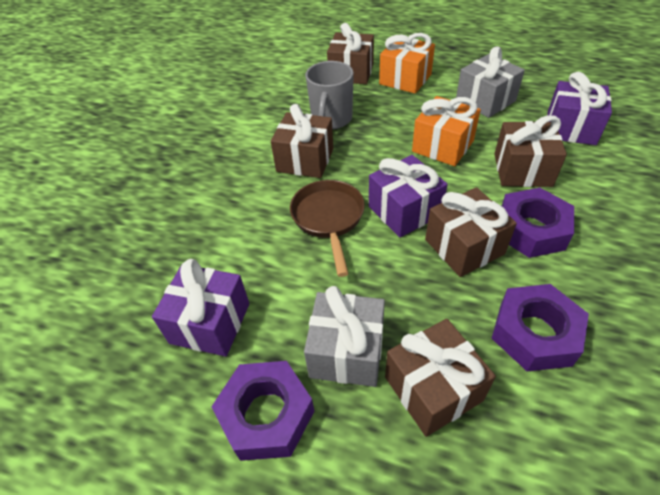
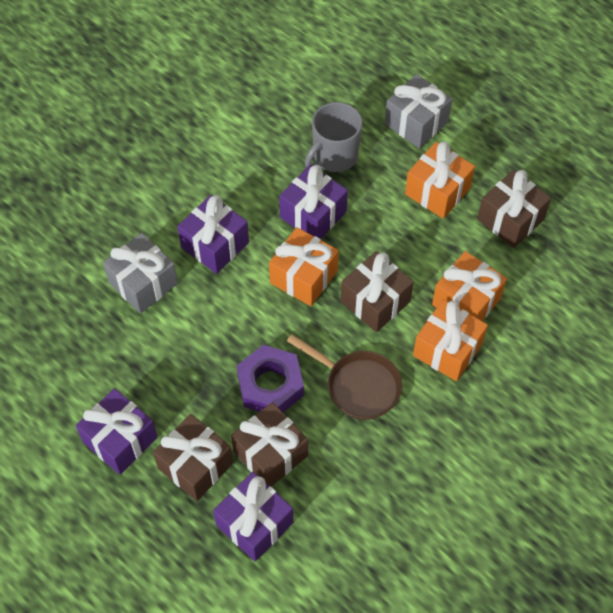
brown gift: 5 -> 4
orange gift: 2 -> 4
purple gift: 3 -> 4
purple nut: 3 -> 1

